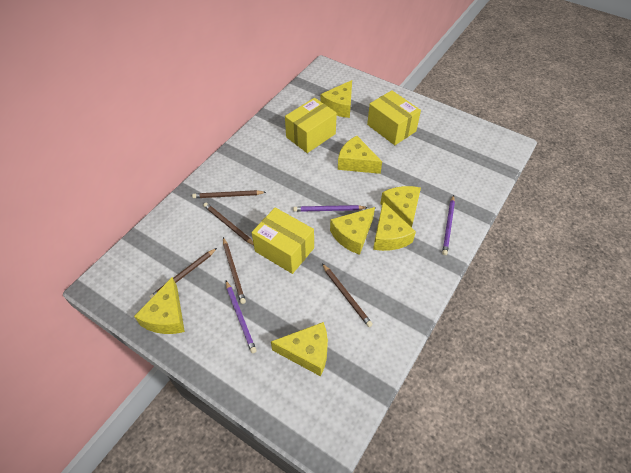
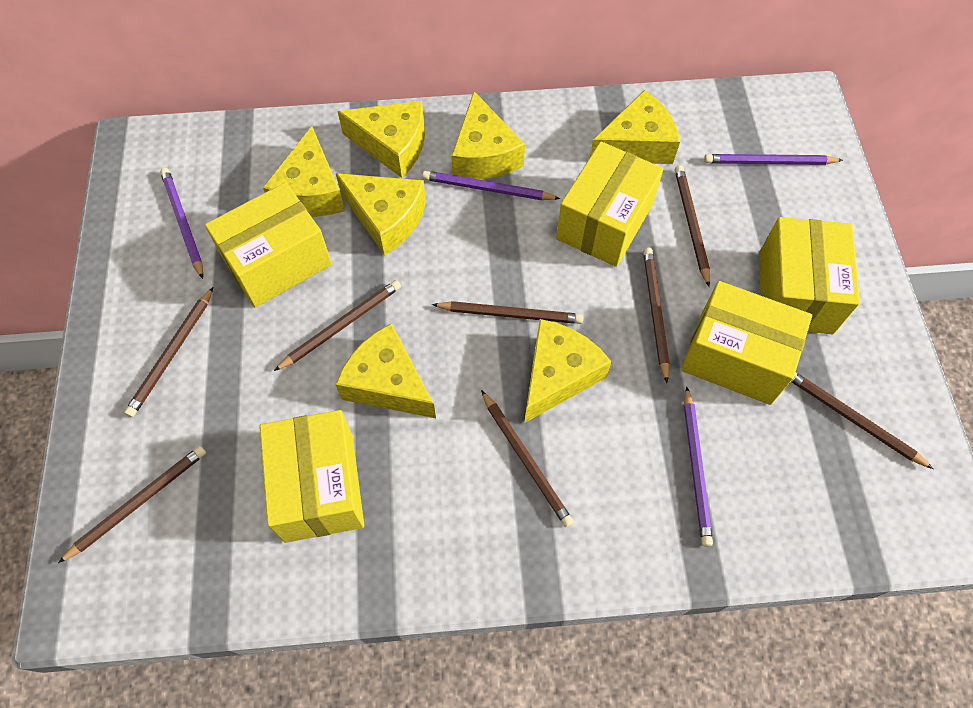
brown pencil: 5 -> 8
purple pencil: 3 -> 4
yellow box: 3 -> 5

